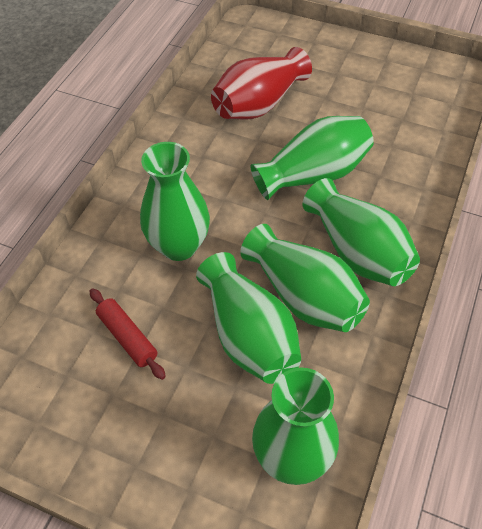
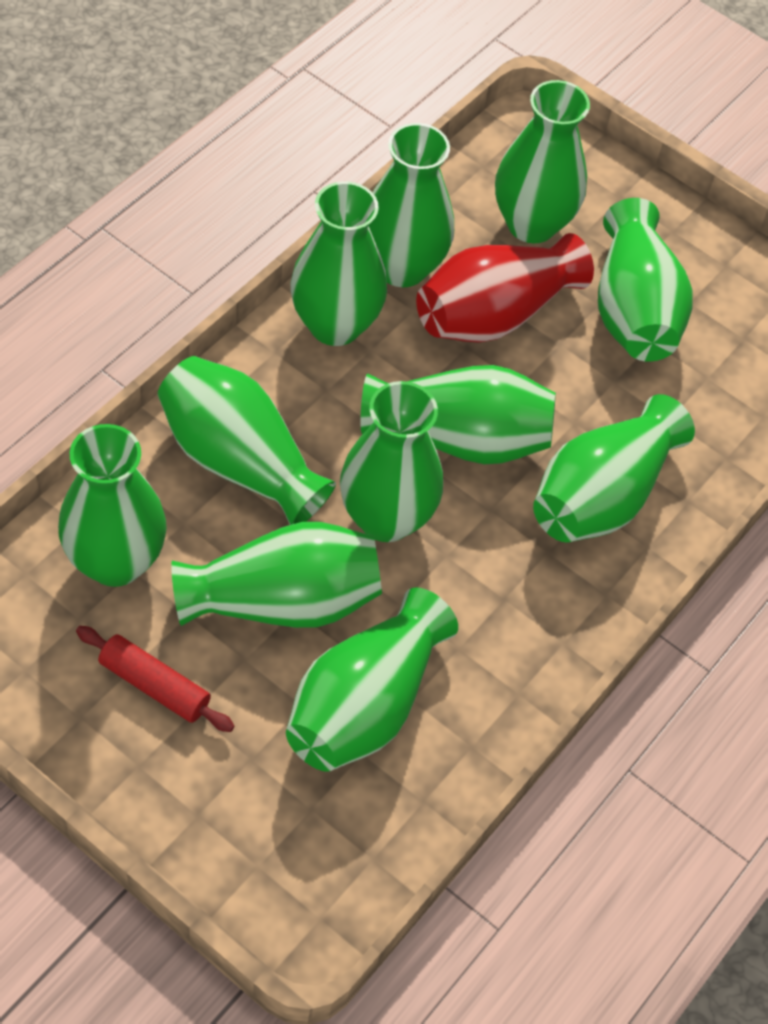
green vase: 6 -> 11

